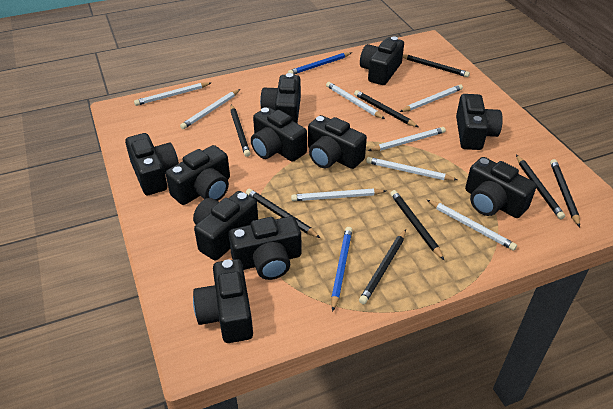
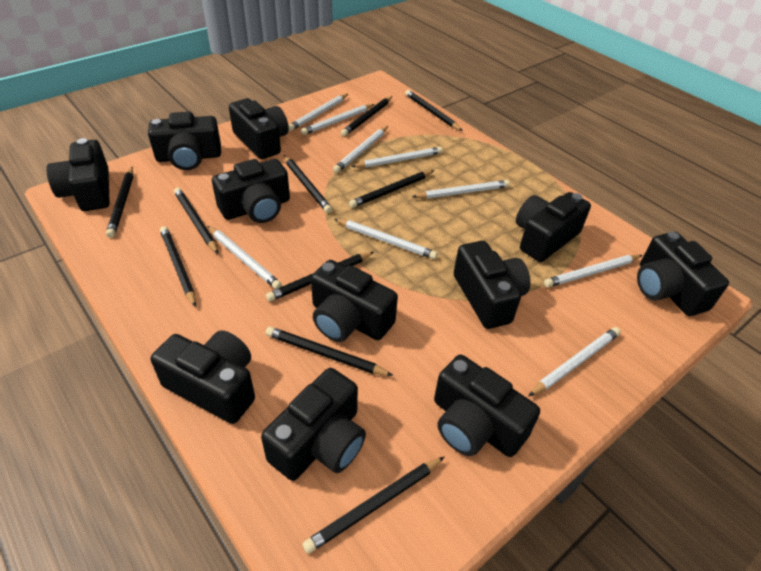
black pencil: 8 -> 10
blue pencil: 2 -> 0
white pencil: 8 -> 9

